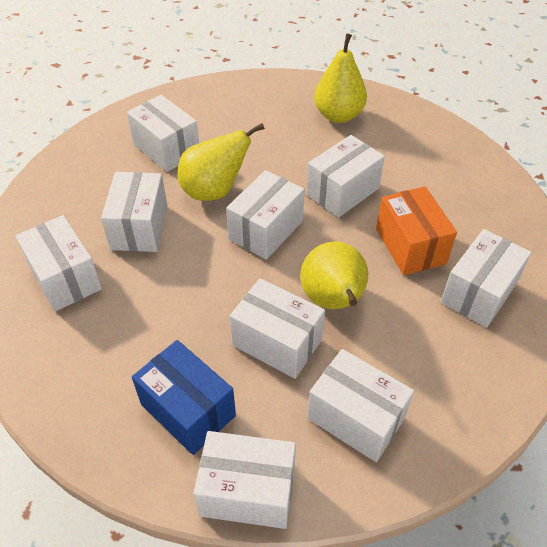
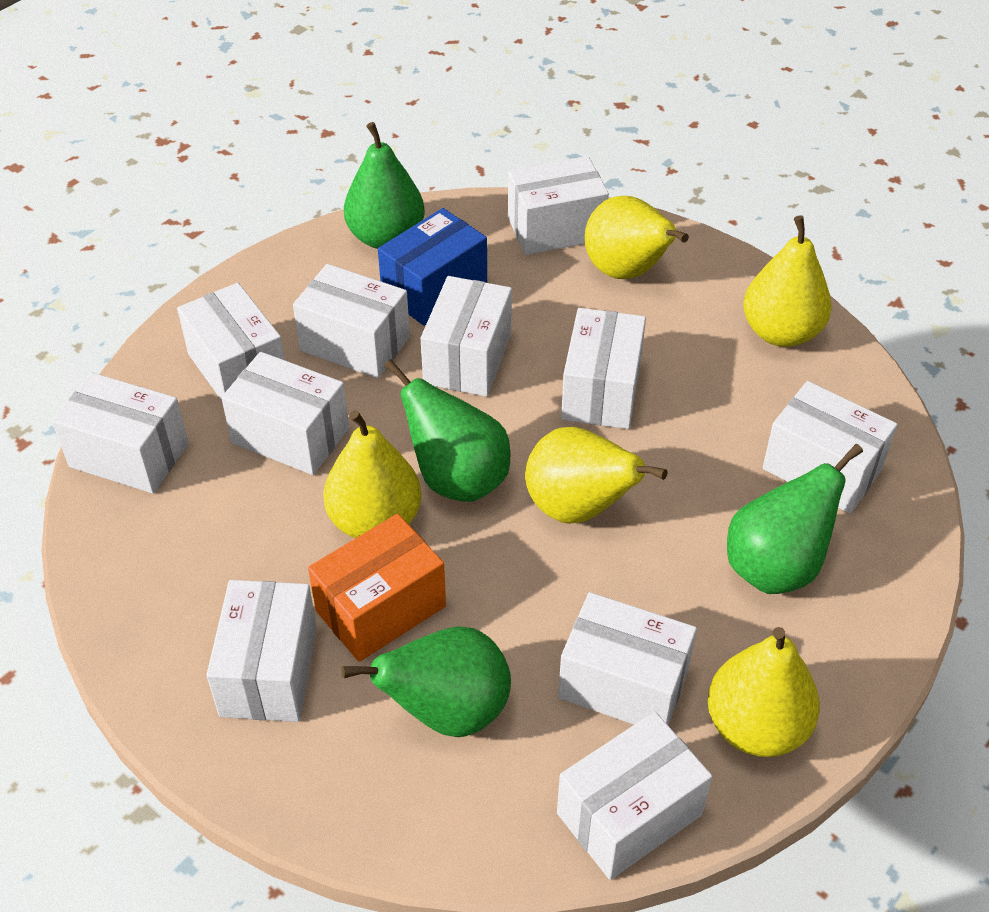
green pear: 0 -> 4
white box: 9 -> 11
yellow pear: 3 -> 5

